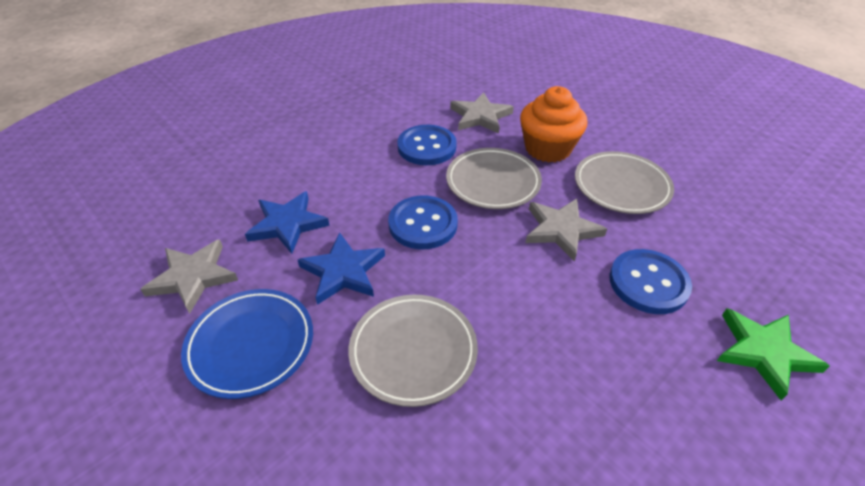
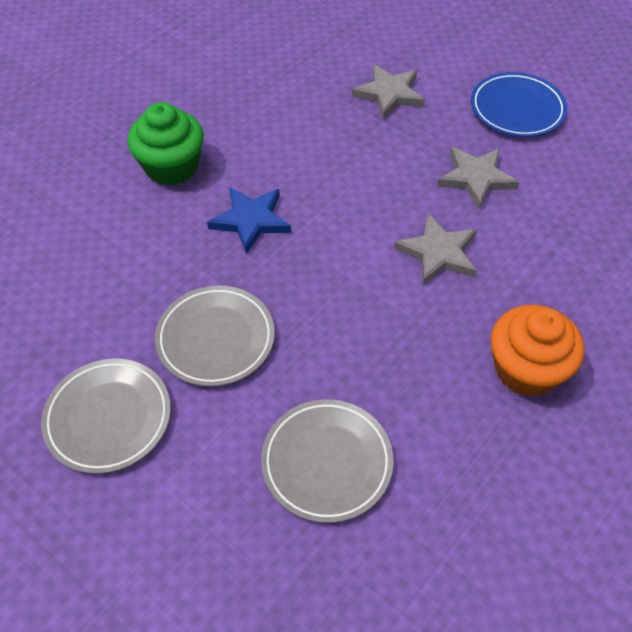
blue button: 3 -> 0
blue star: 2 -> 1
green cupcake: 0 -> 1
green star: 1 -> 0

